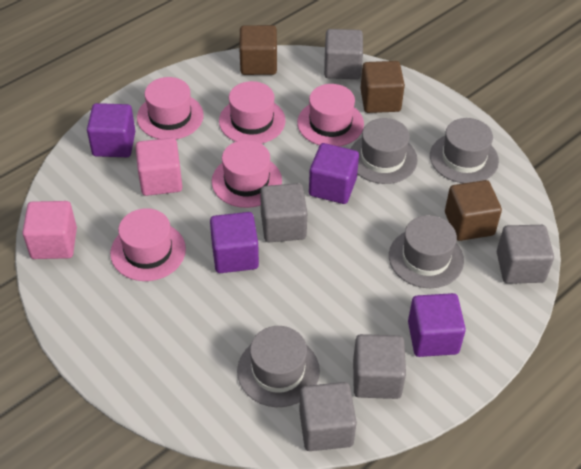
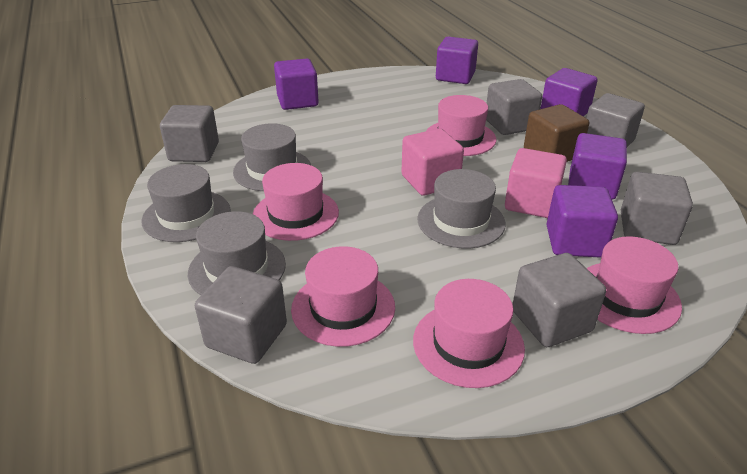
brown cube: 3 -> 1
grey cube: 5 -> 6
purple cube: 4 -> 5

